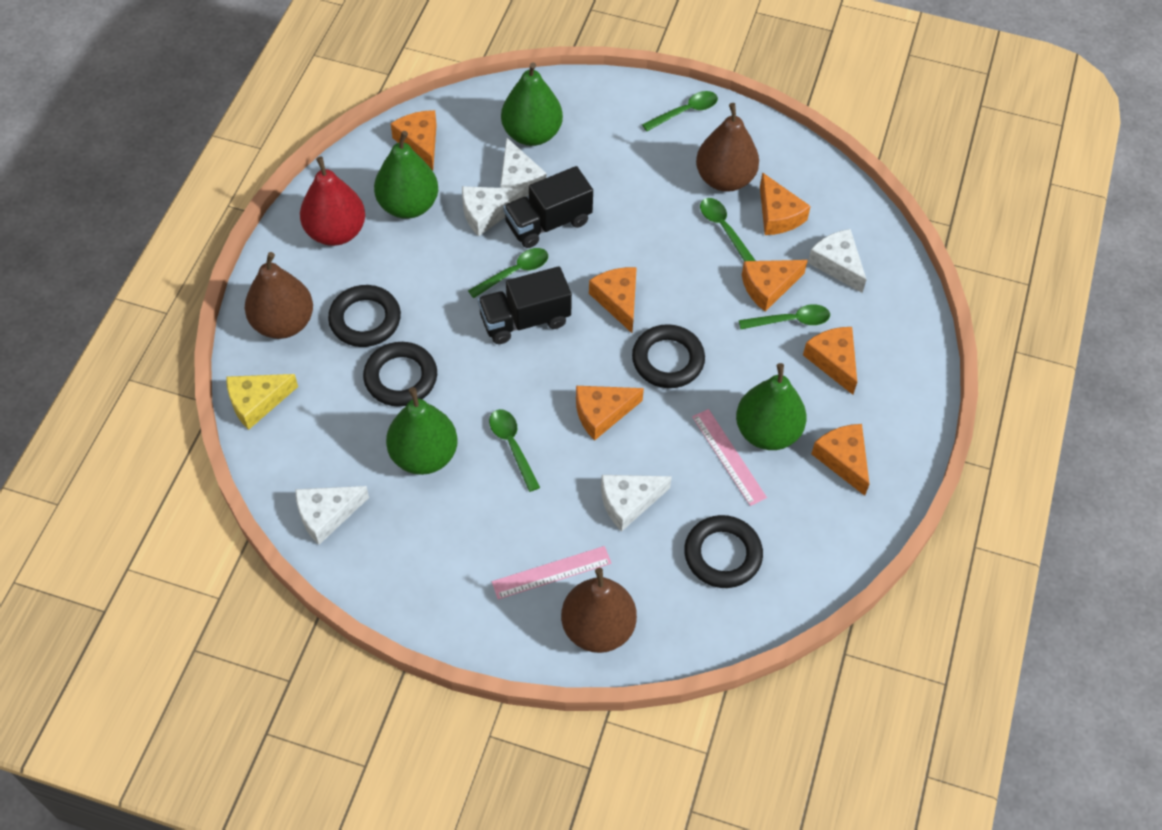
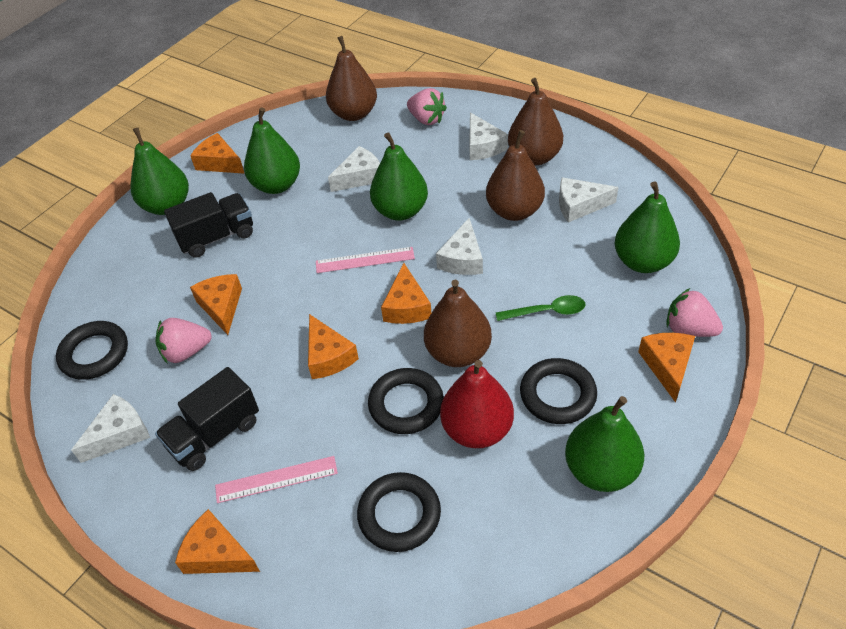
brown pear: 3 -> 4
green pear: 4 -> 5
green spoon: 5 -> 1
orange cheese: 7 -> 6
pink strawberry: 0 -> 3
yellow cheese: 1 -> 0

